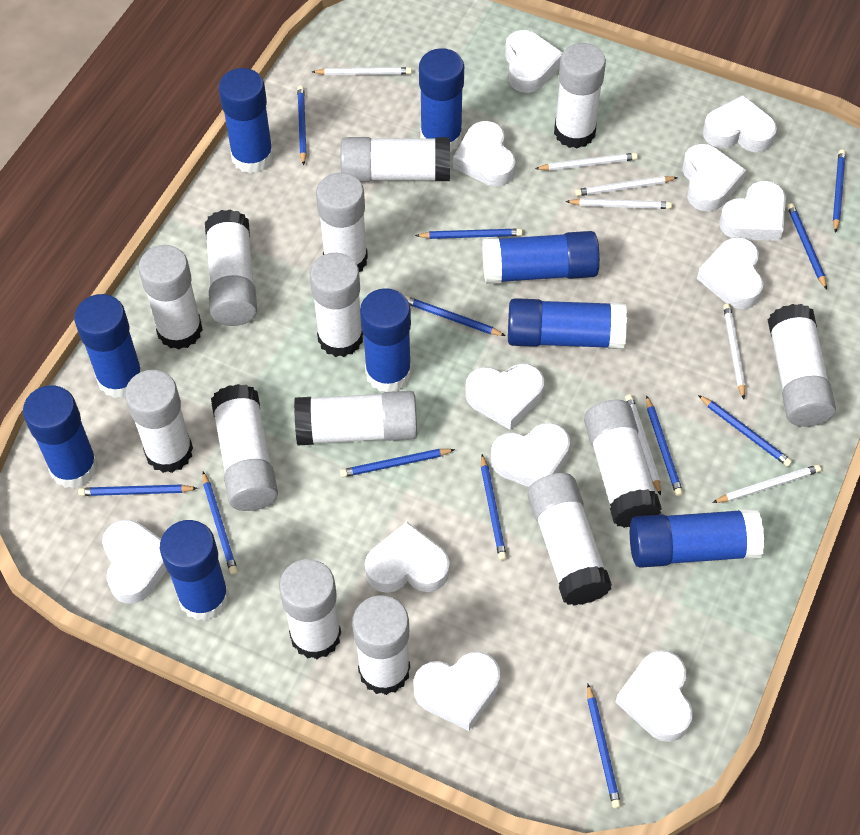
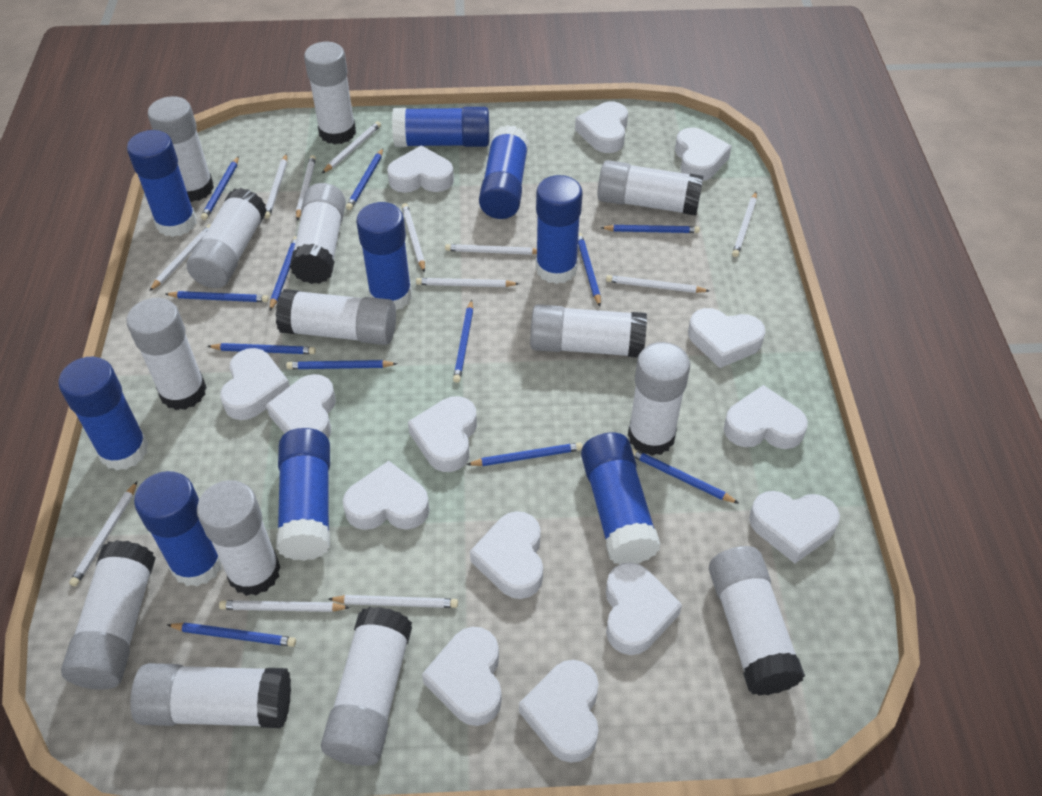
white heart: 12 -> 14
white pencil: 7 -> 12

